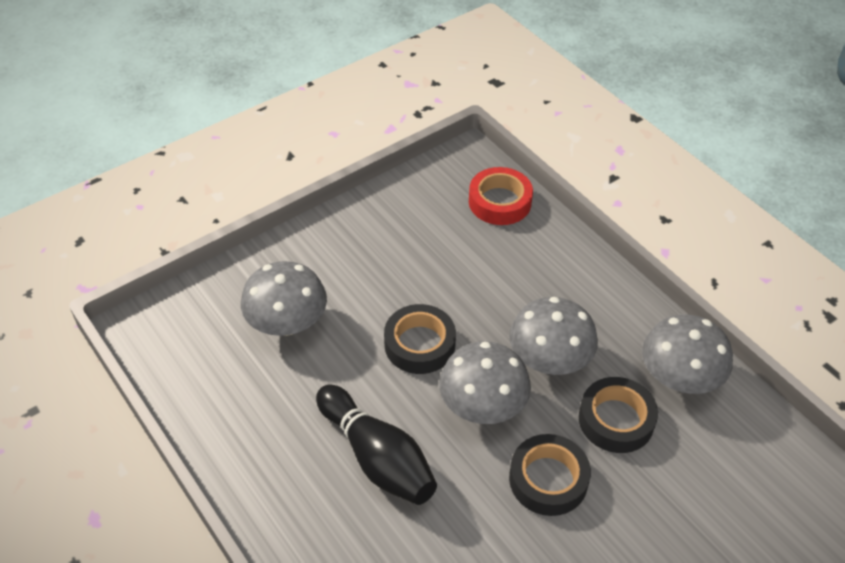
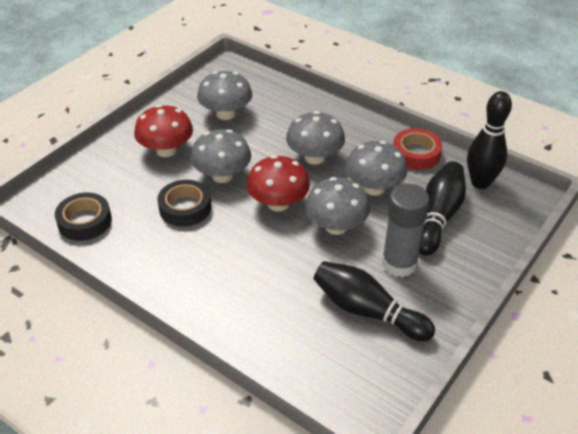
black bowling pin: 1 -> 3
black tape: 3 -> 2
grey glue stick: 0 -> 1
grey mushroom: 4 -> 5
red mushroom: 0 -> 2

